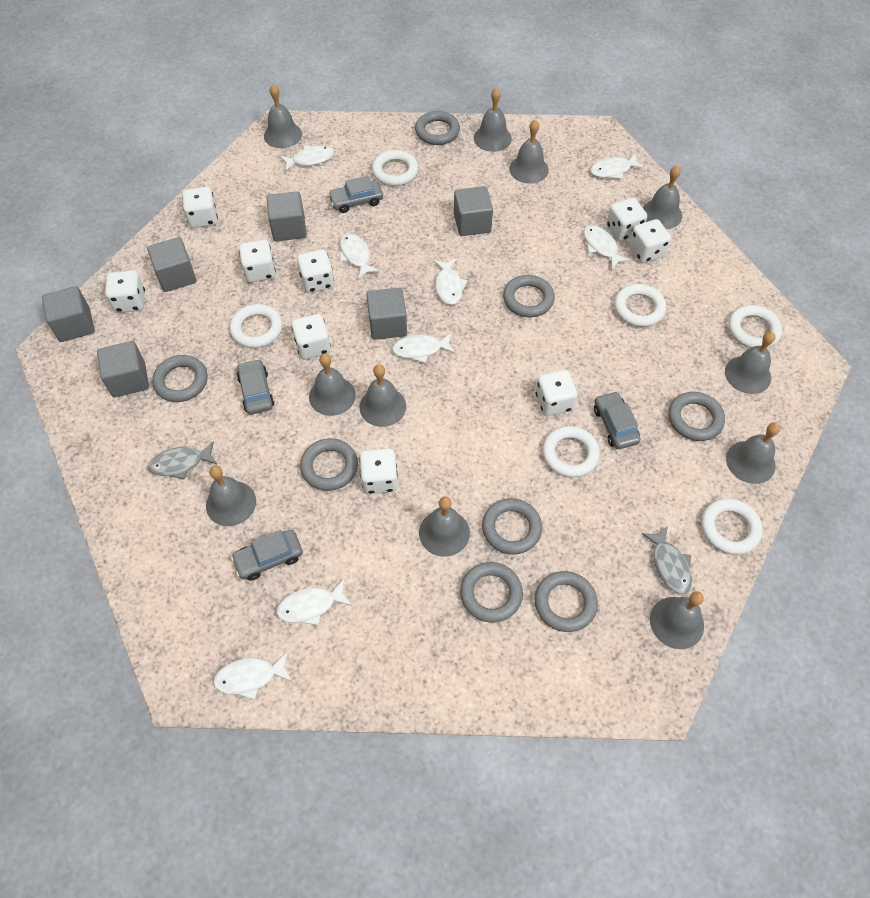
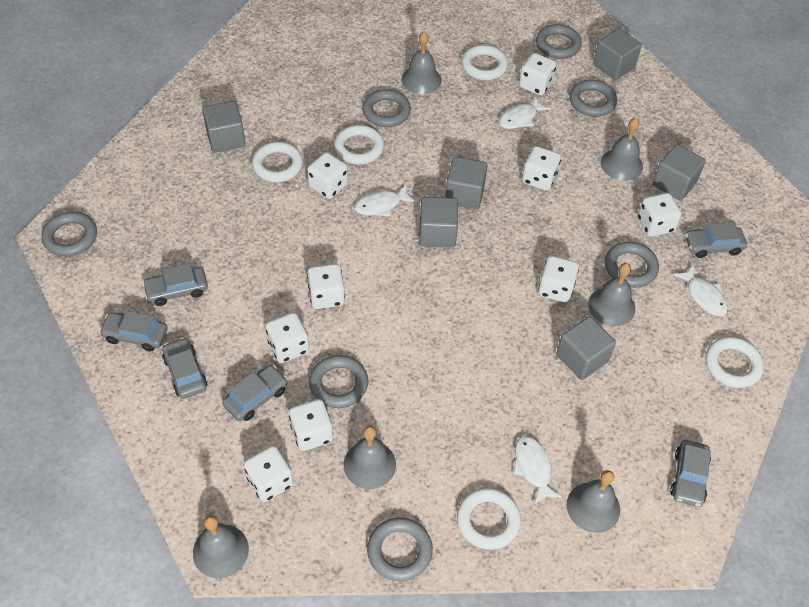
grey bell: 11 -> 6
grey car: 4 -> 6
grey fish: 2 -> 0
grey ring: 8 -> 7
white fish: 8 -> 4
white ring: 6 -> 5

